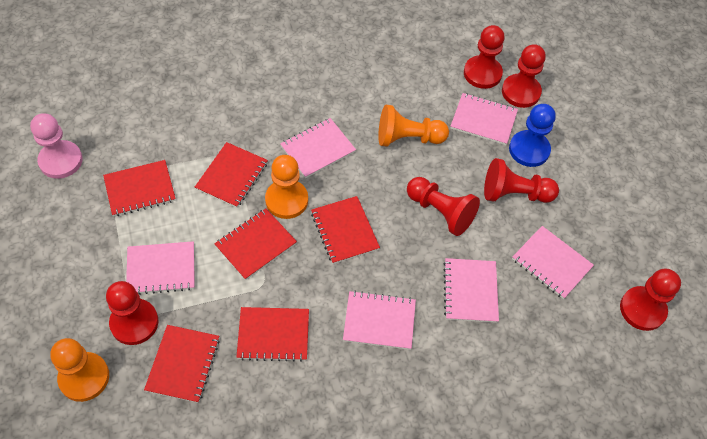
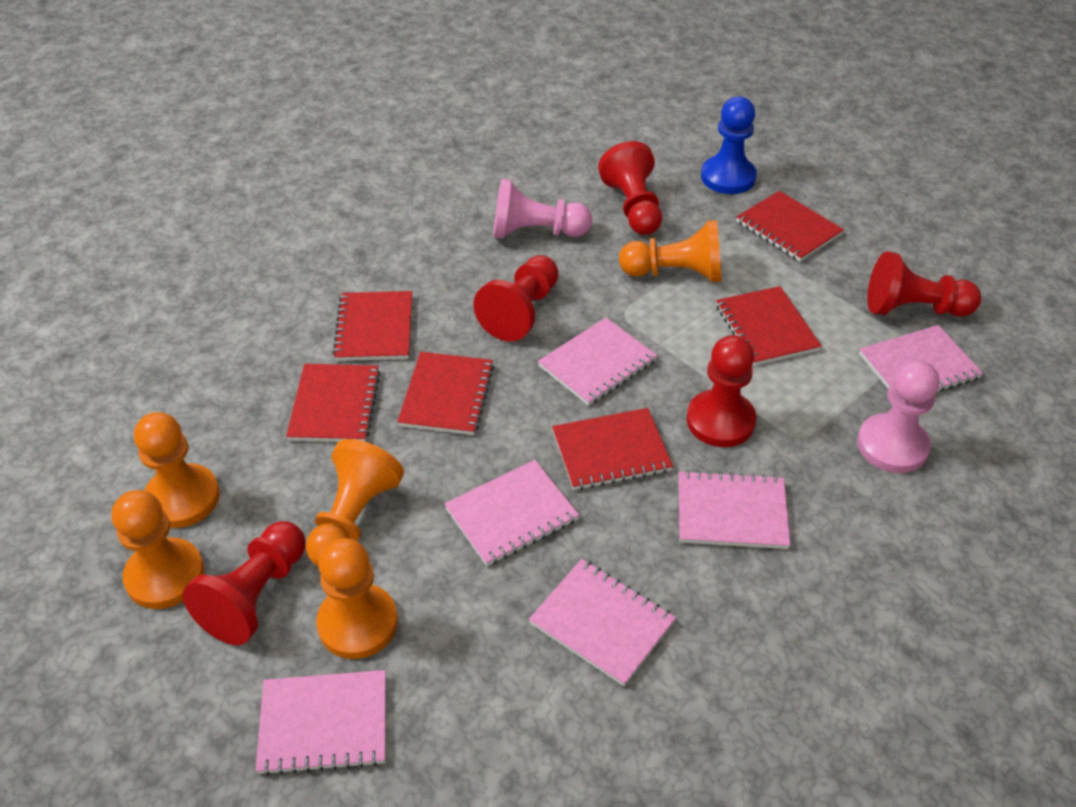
orange pawn: 3 -> 5
pink pawn: 1 -> 2
red pawn: 6 -> 5

